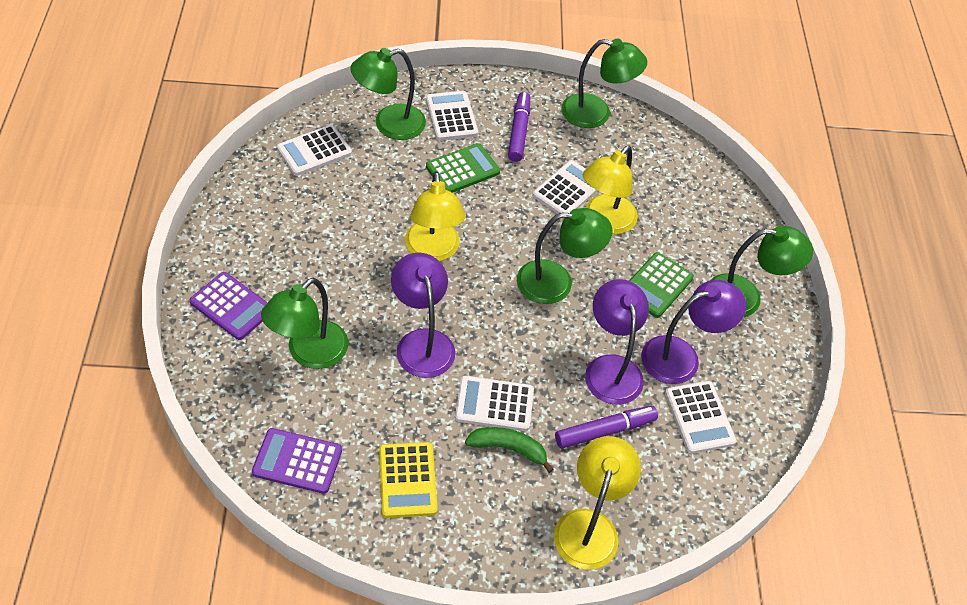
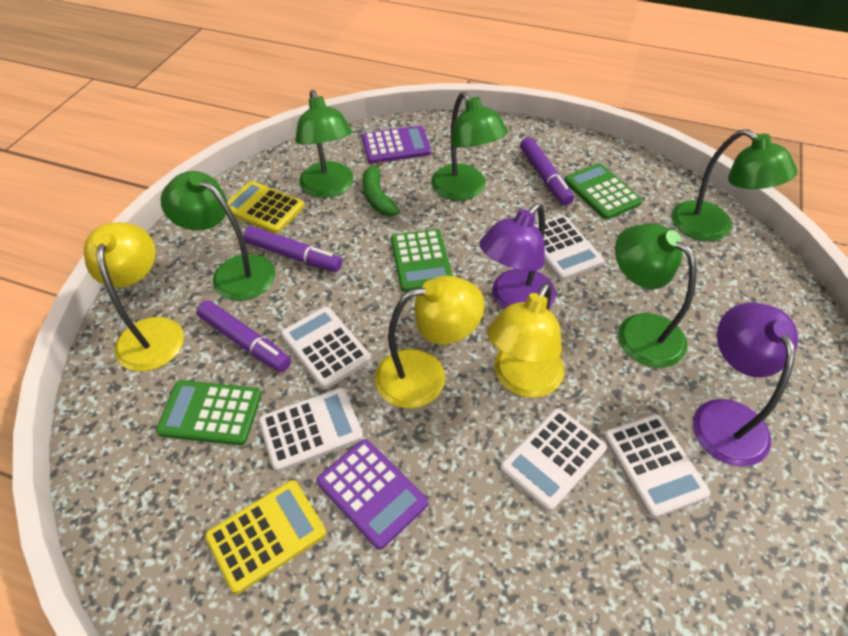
green calculator: 2 -> 3
purple lamp: 3 -> 2
purple marker: 2 -> 3
yellow calculator: 1 -> 2

